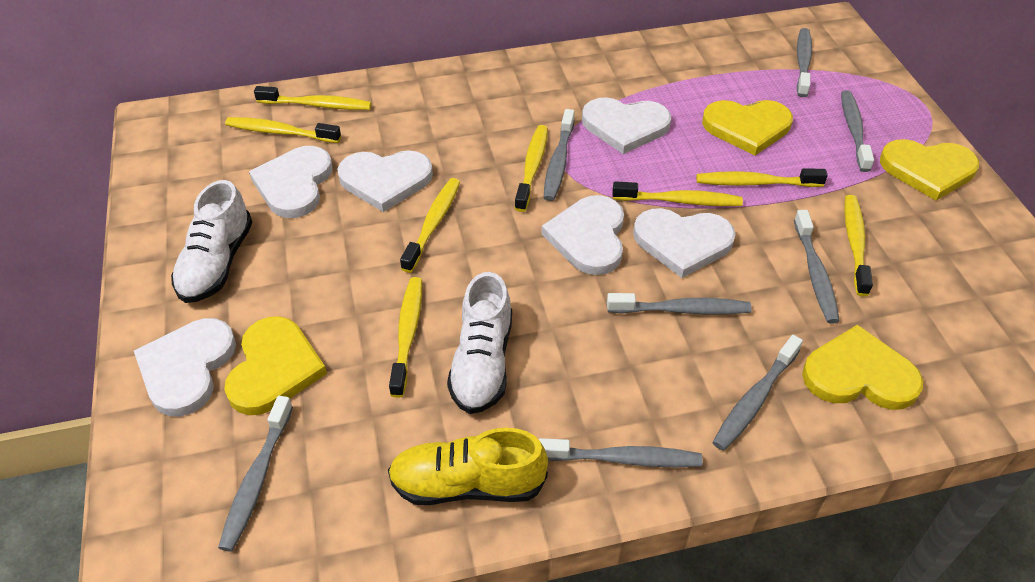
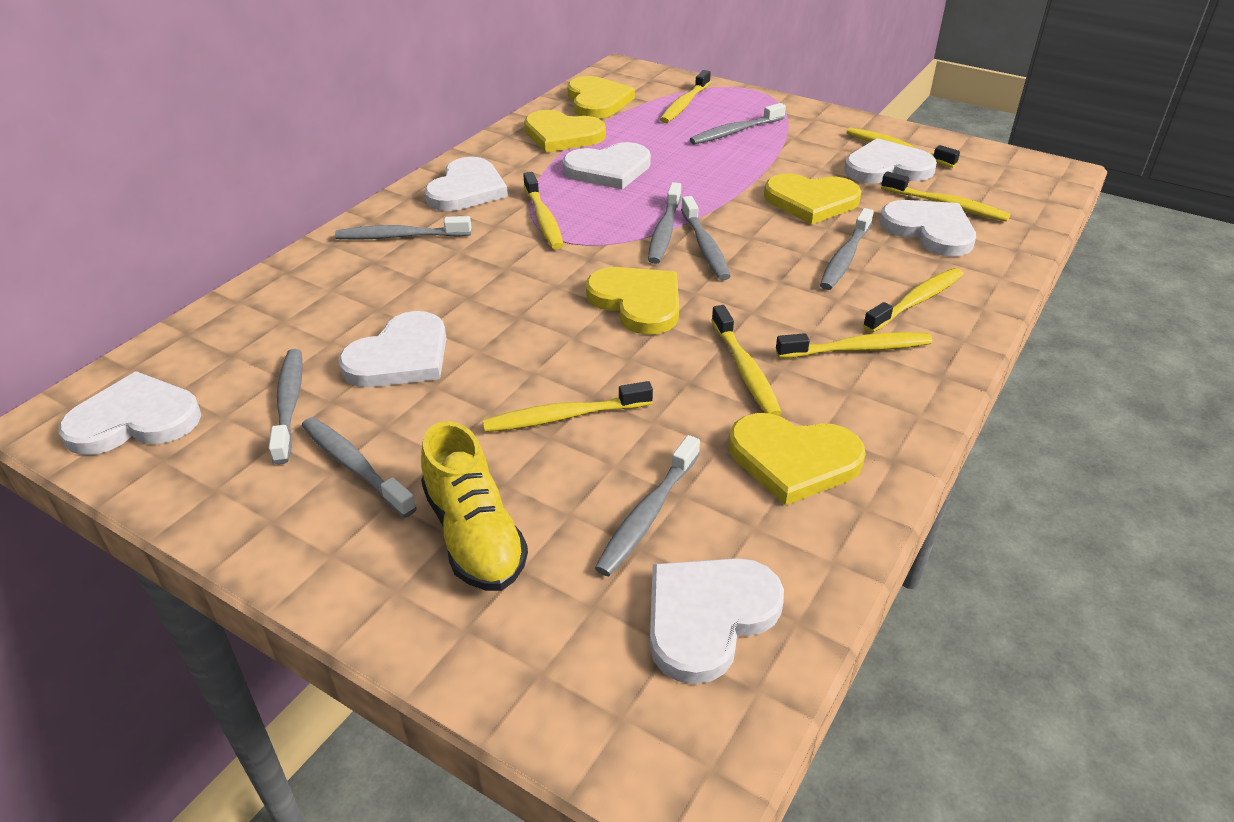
white heart: 6 -> 7
white shoe: 2 -> 0
yellow heart: 4 -> 5

